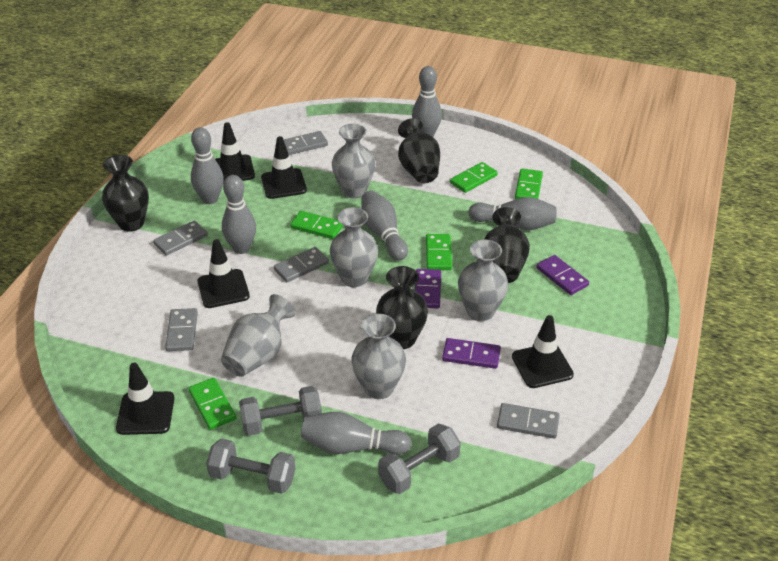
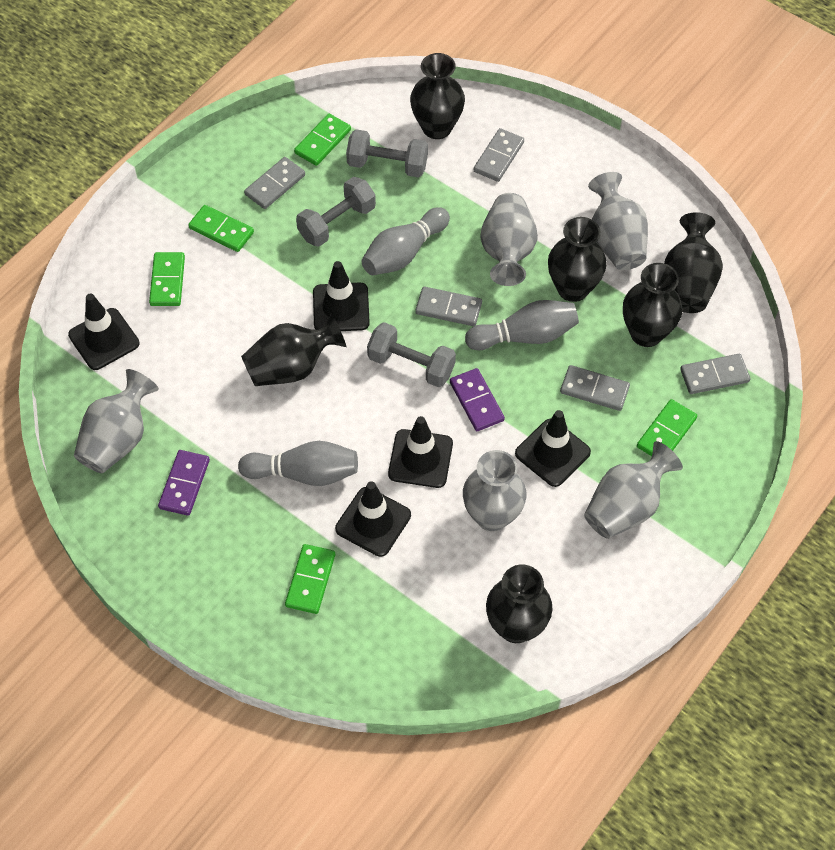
black vase: 4 -> 6
grey bowling pin: 6 -> 3
purple domino: 3 -> 2

